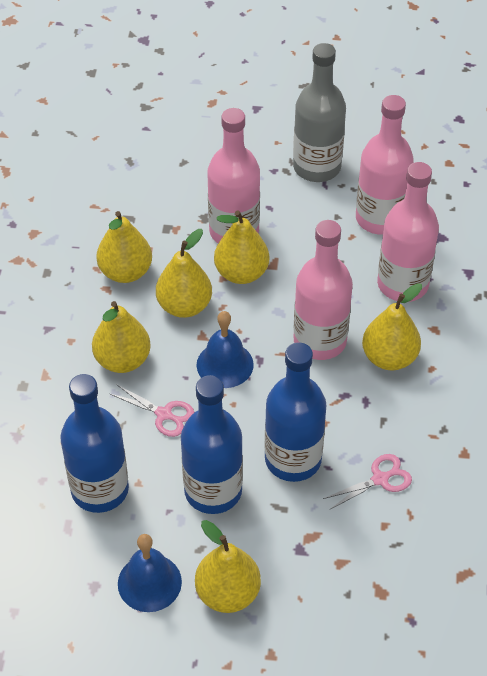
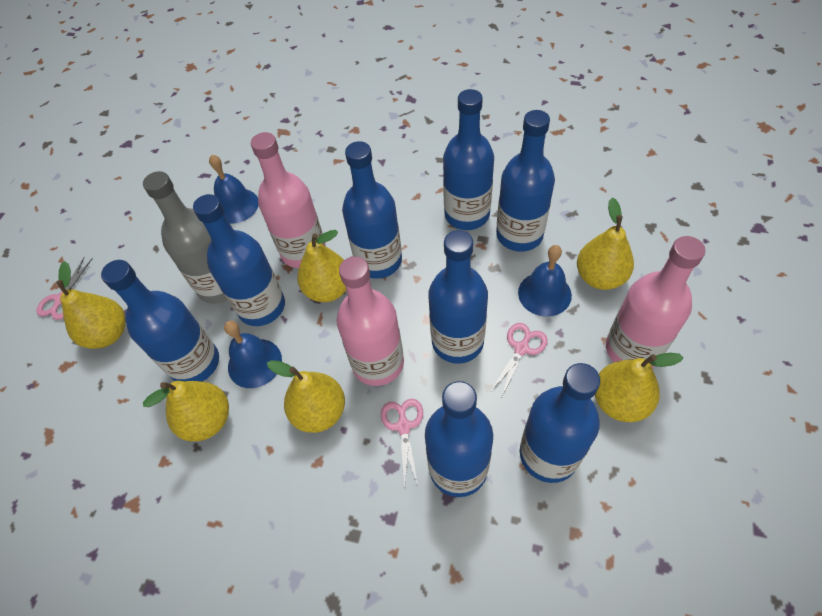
blue bell: 2 -> 3
blue bottle: 3 -> 8
pink bottle: 4 -> 3
pink scissors: 2 -> 3

